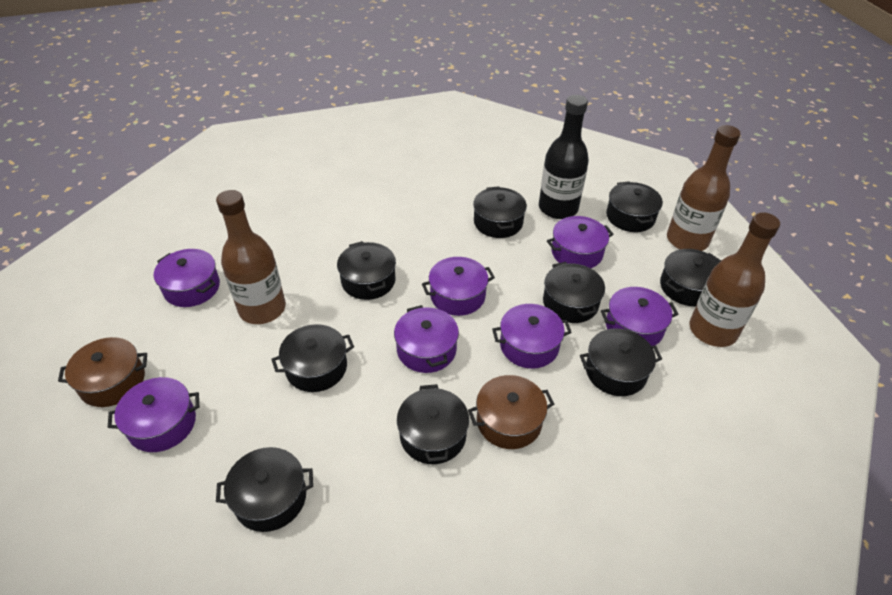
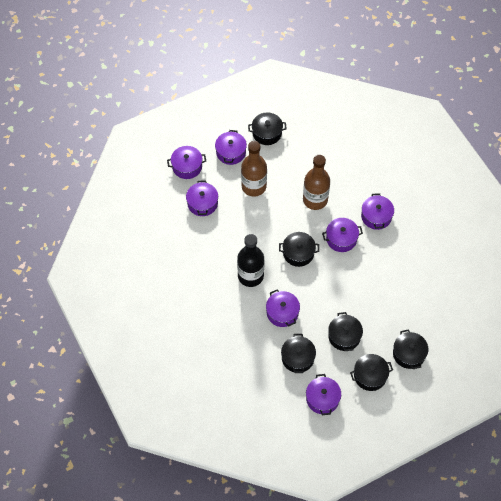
black pot: 9 -> 6
brown bottle: 3 -> 2
brown pot: 2 -> 0

